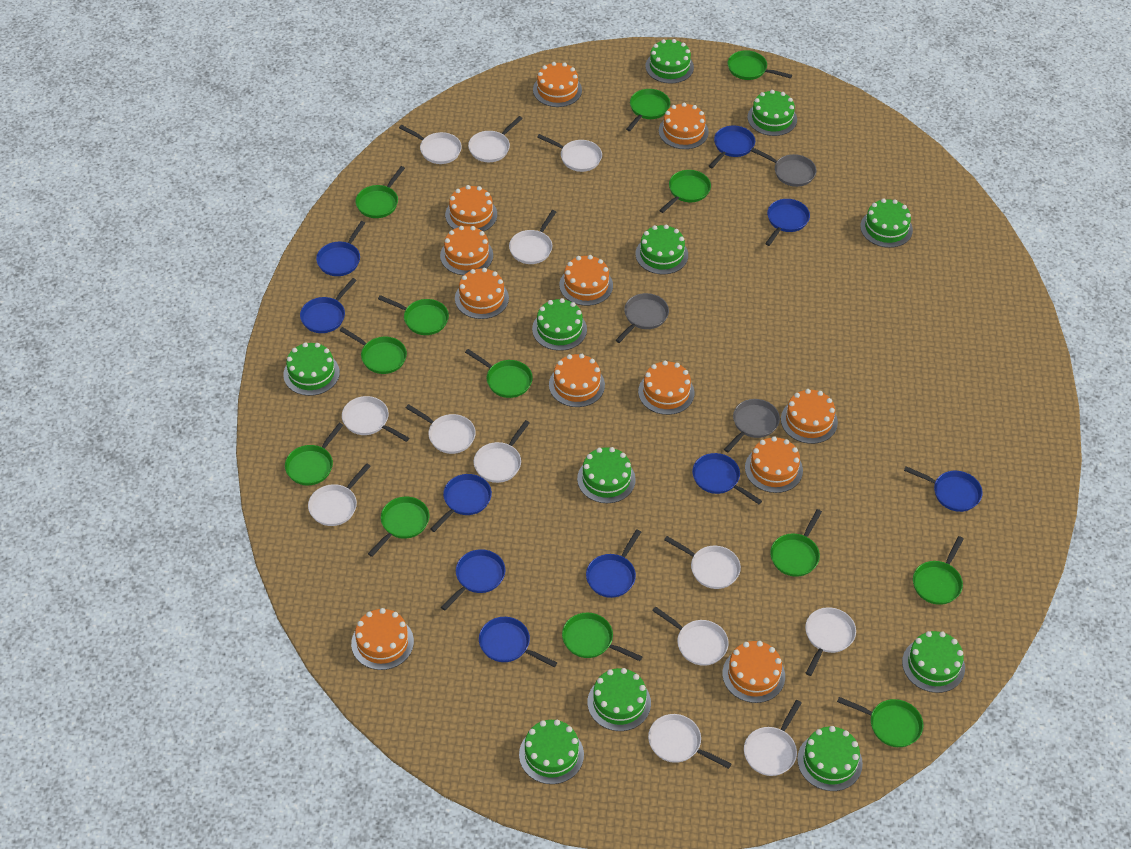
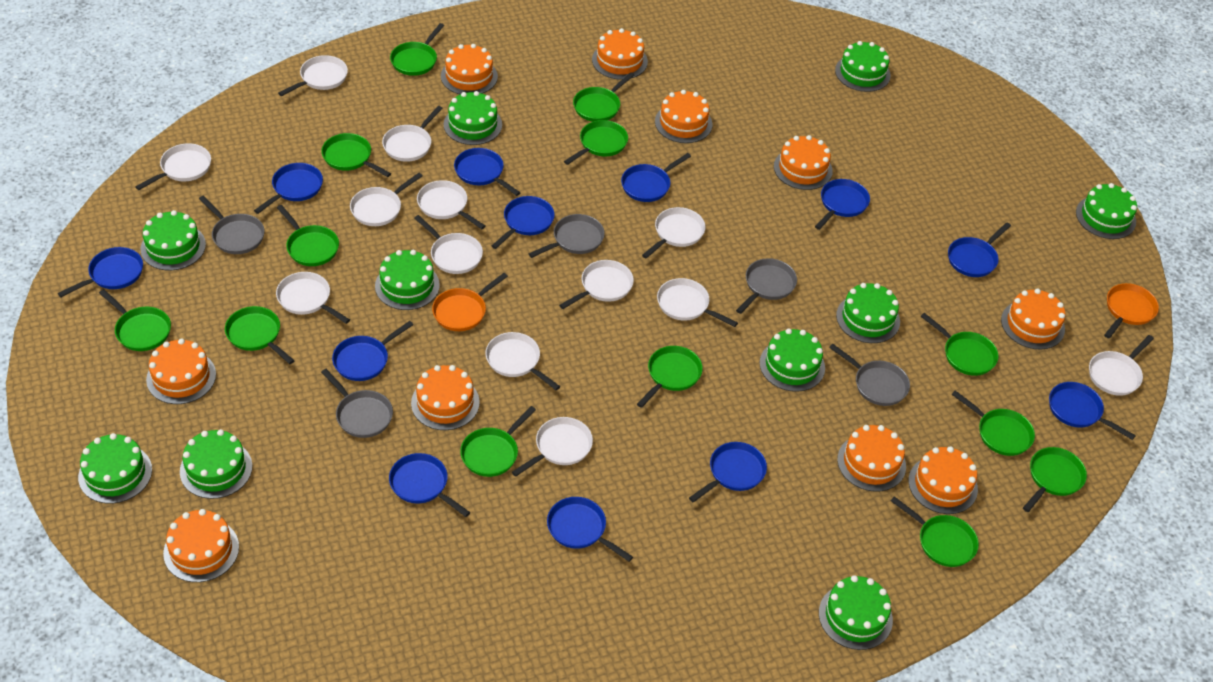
blue pan: 10 -> 12
green cake: 11 -> 10
grey pan: 3 -> 5
orange cake: 12 -> 10
orange pan: 0 -> 2

